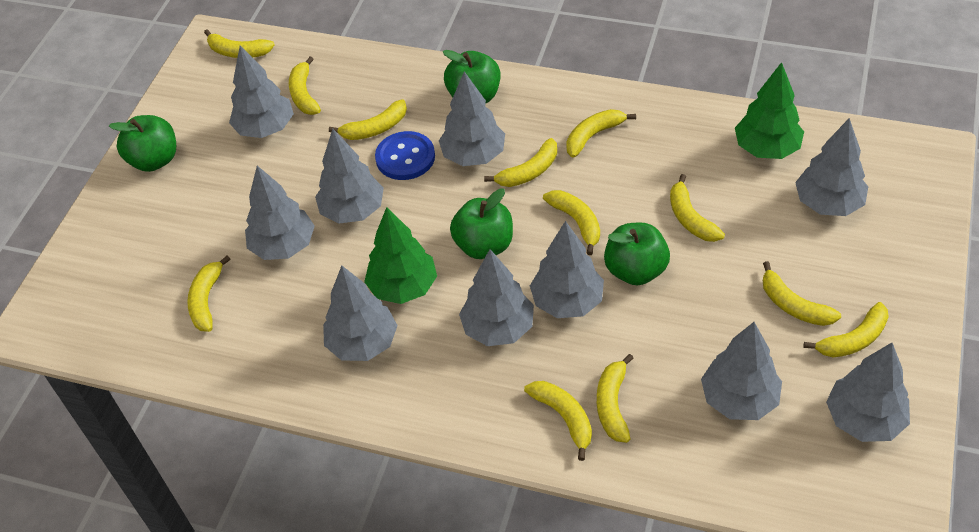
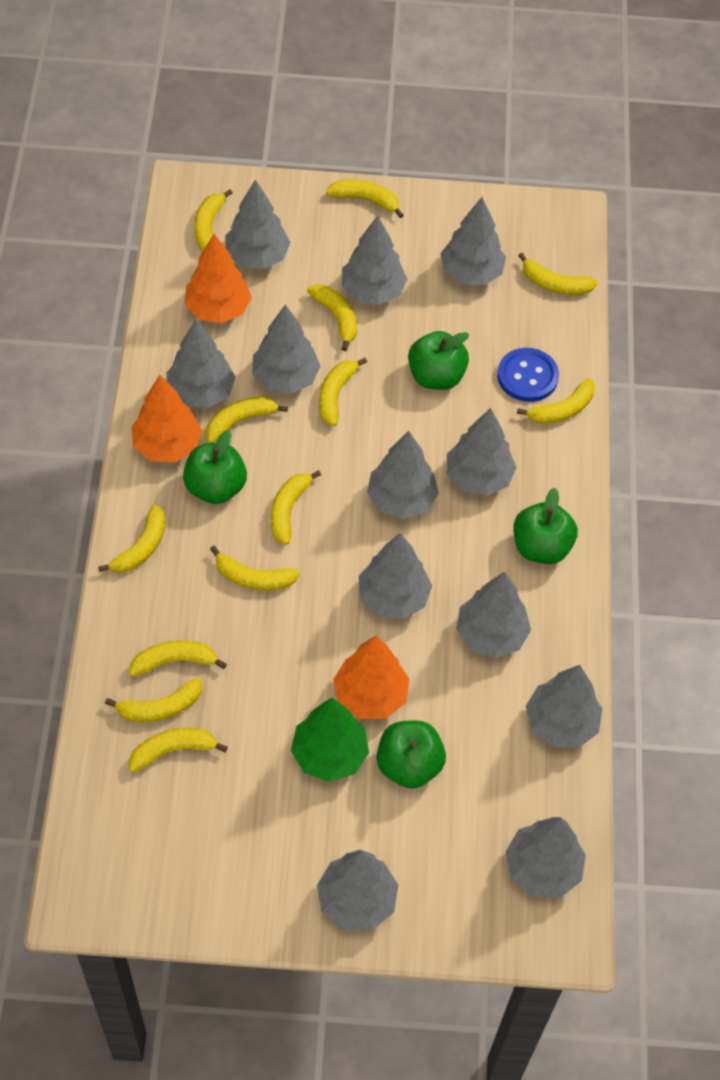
green tree: 2 -> 1
grey tree: 10 -> 12
orange tree: 0 -> 3
yellow banana: 12 -> 13

